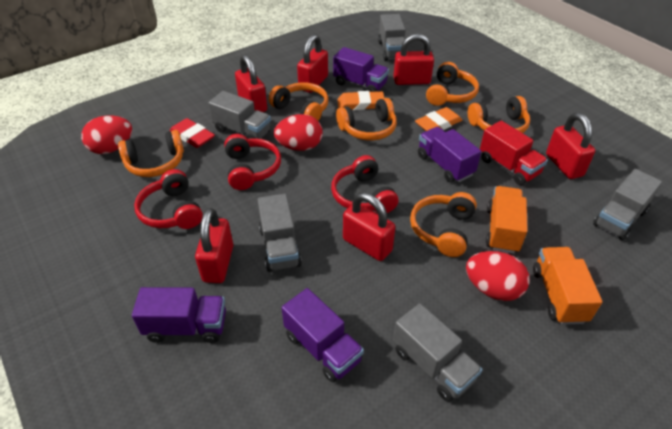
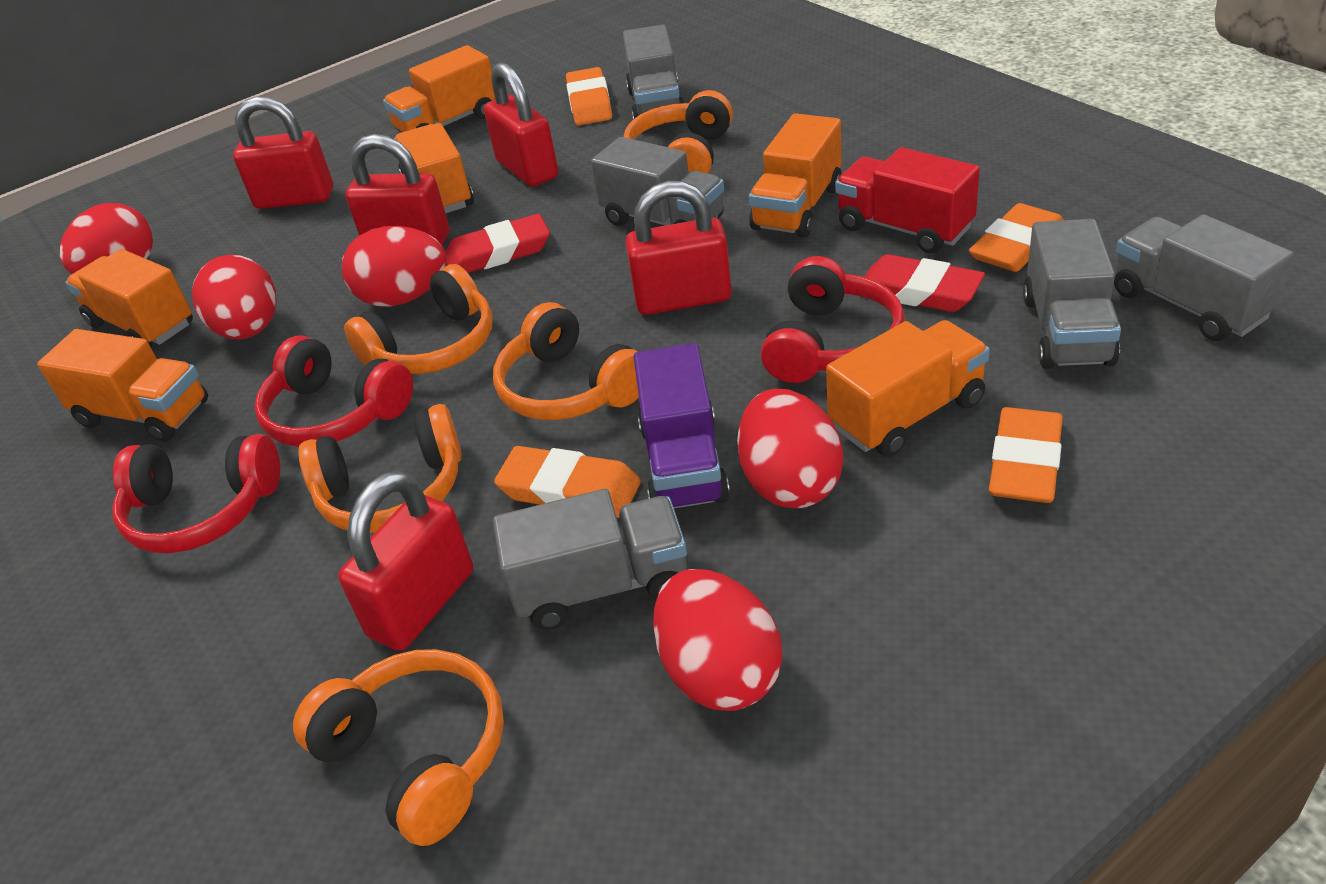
orange eraser: 2 -> 4
orange headphones: 6 -> 5
orange truck: 2 -> 6
purple truck: 4 -> 1
red egg: 3 -> 5
red eraser: 1 -> 2
red padlock: 6 -> 5

